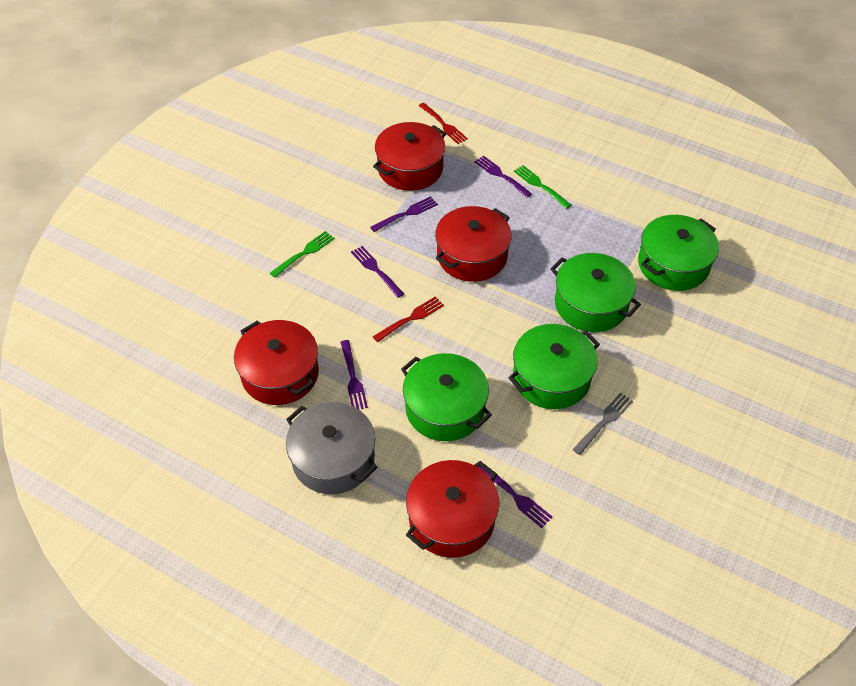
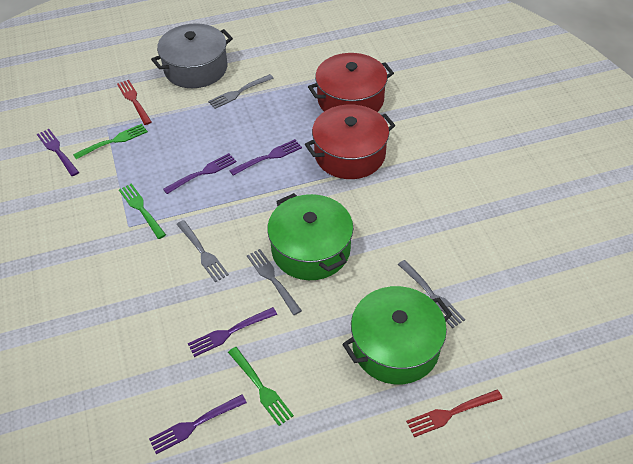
green fork: 2 -> 3
green pot: 4 -> 2
grey fork: 1 -> 4
red pot: 4 -> 2

